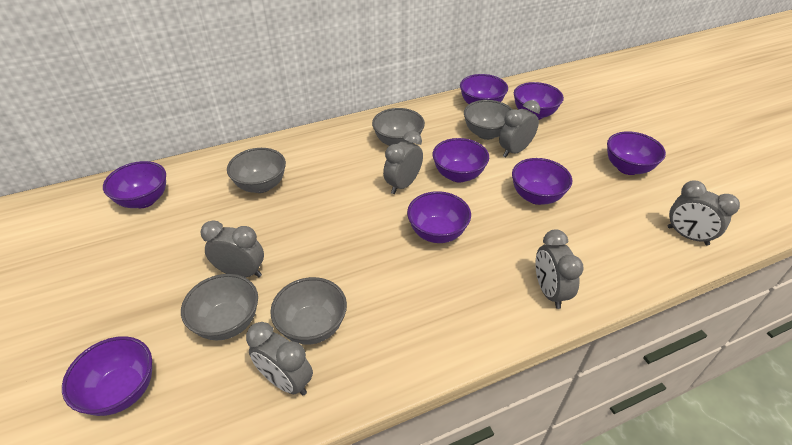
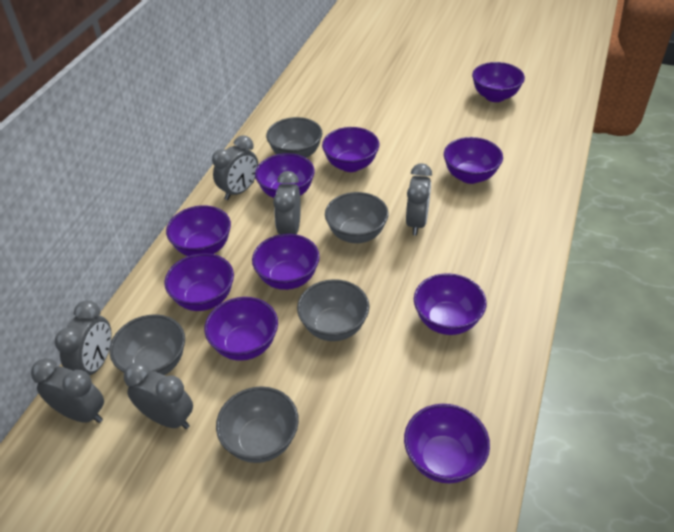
purple bowl: 8 -> 10

